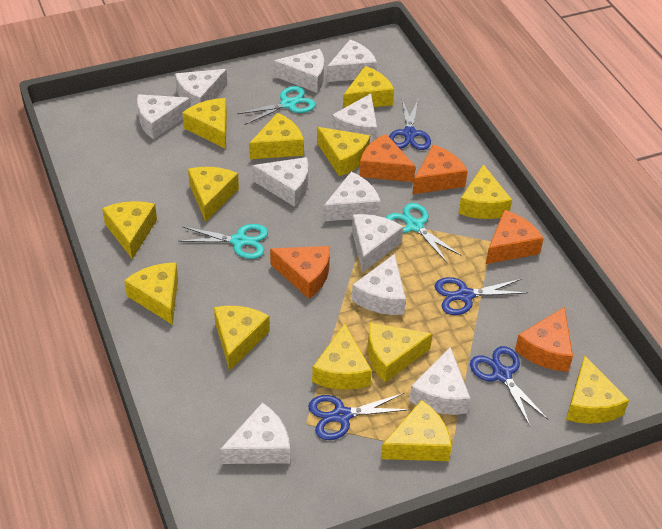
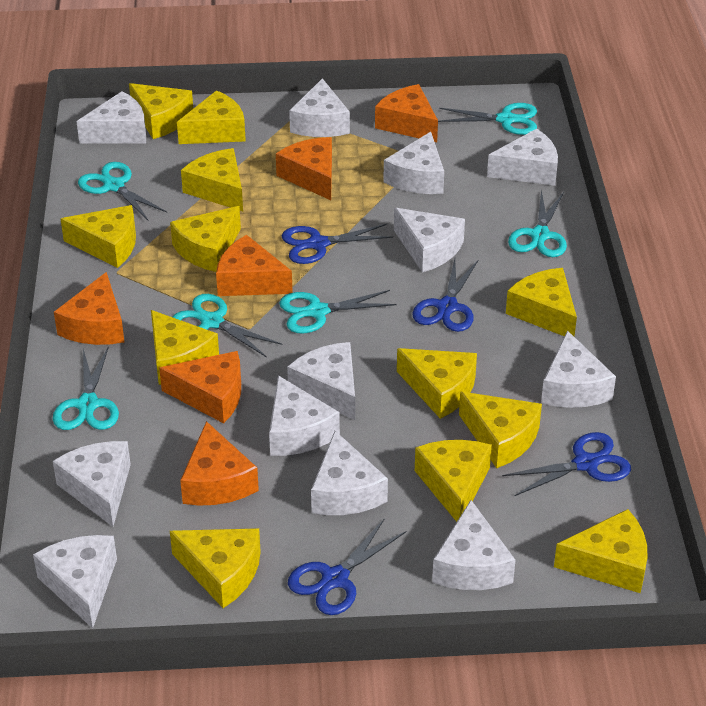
orange cheese: 5 -> 6
turquoise scissors: 3 -> 6
white cheese: 11 -> 12
yellow cheese: 13 -> 12

